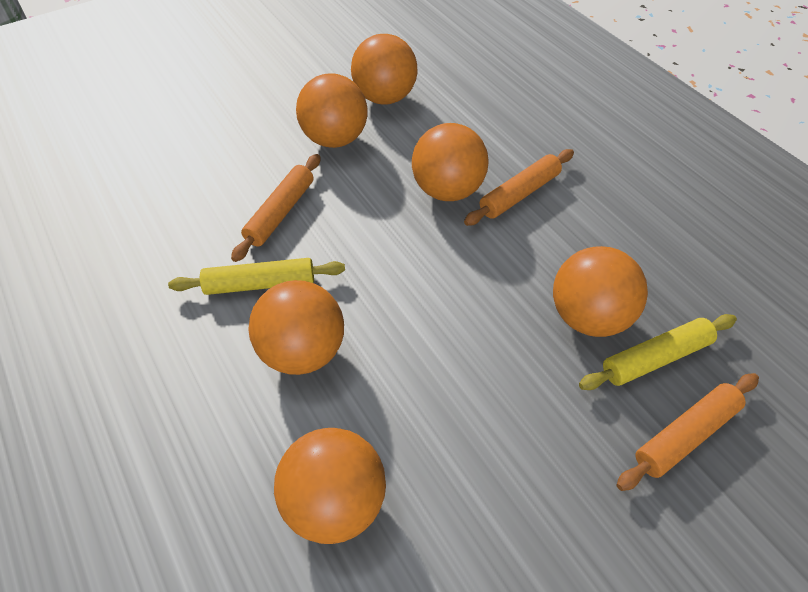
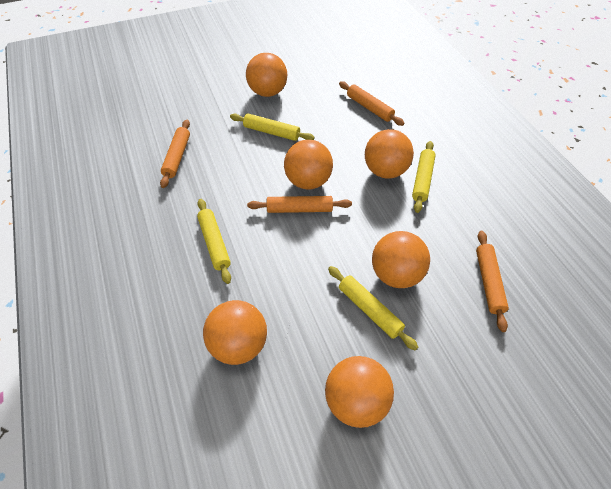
orange rolling pin: 3 -> 4
yellow rolling pin: 2 -> 4

